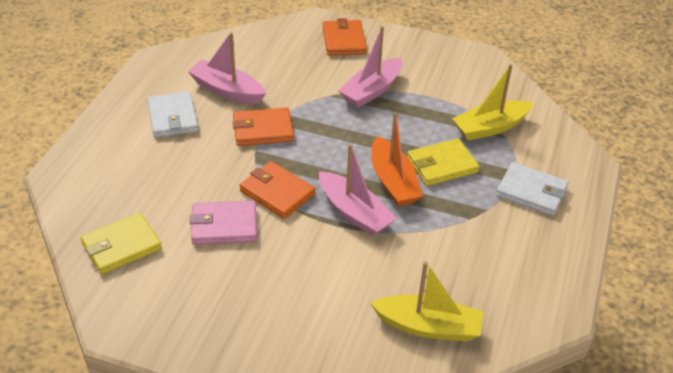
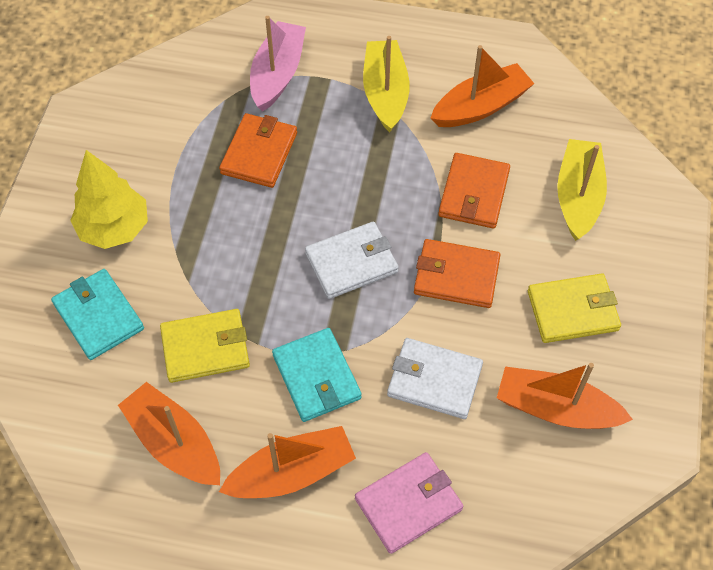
orange boat: 1 -> 4
pink boat: 3 -> 1
turquoise wallet: 0 -> 2
yellow tree: 0 -> 1

